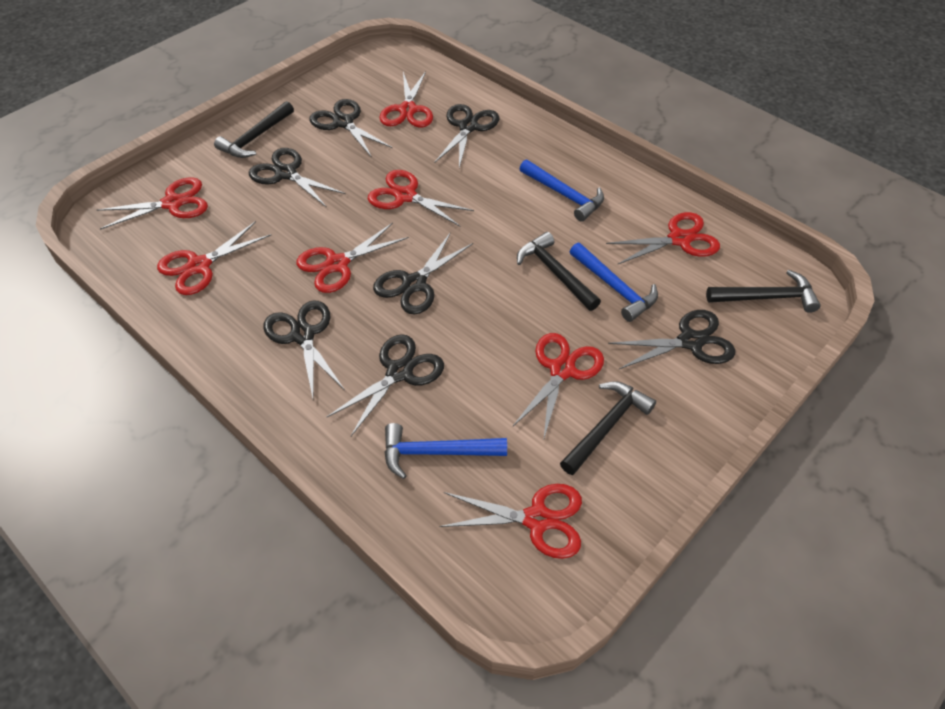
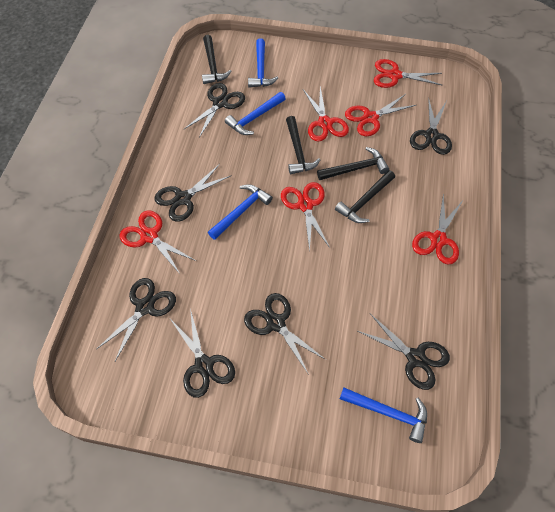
blue hammer: 3 -> 4
red scissors: 8 -> 6

